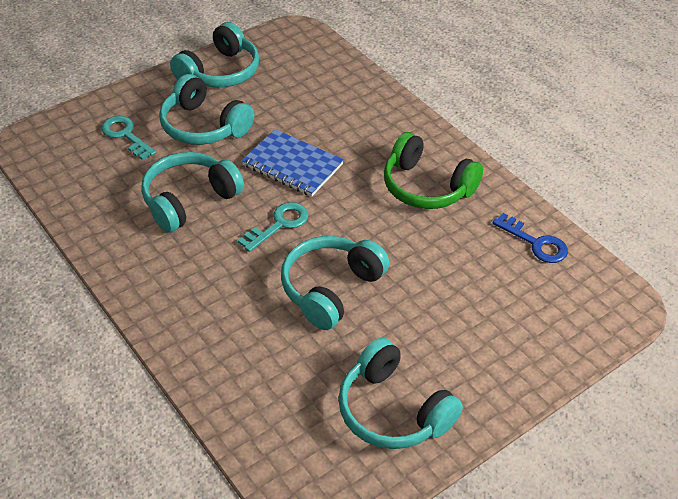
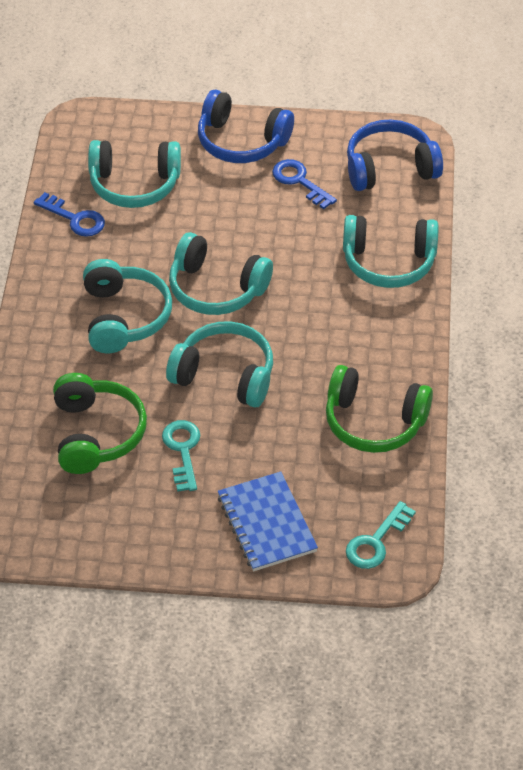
blue headphones: 0 -> 2
blue key: 1 -> 2
green headphones: 1 -> 2

